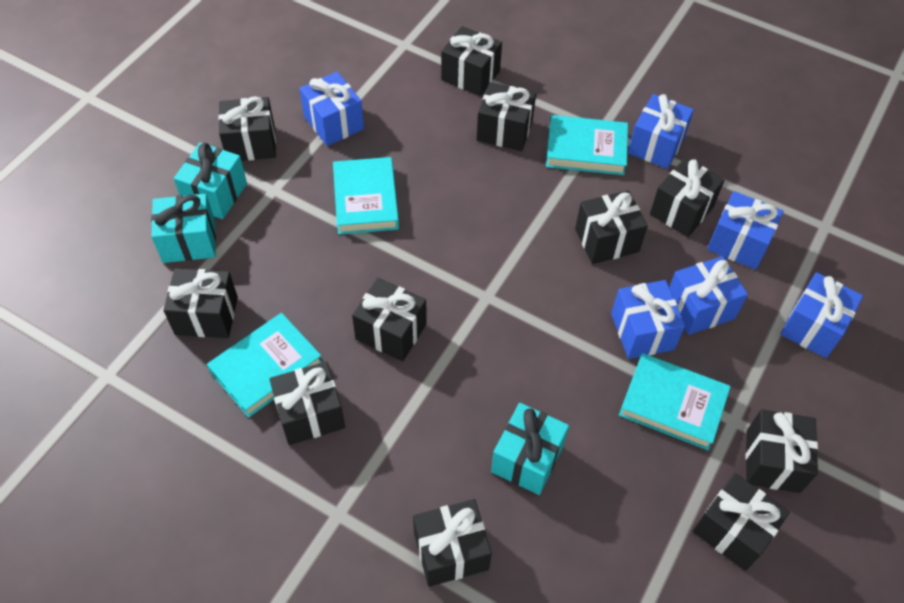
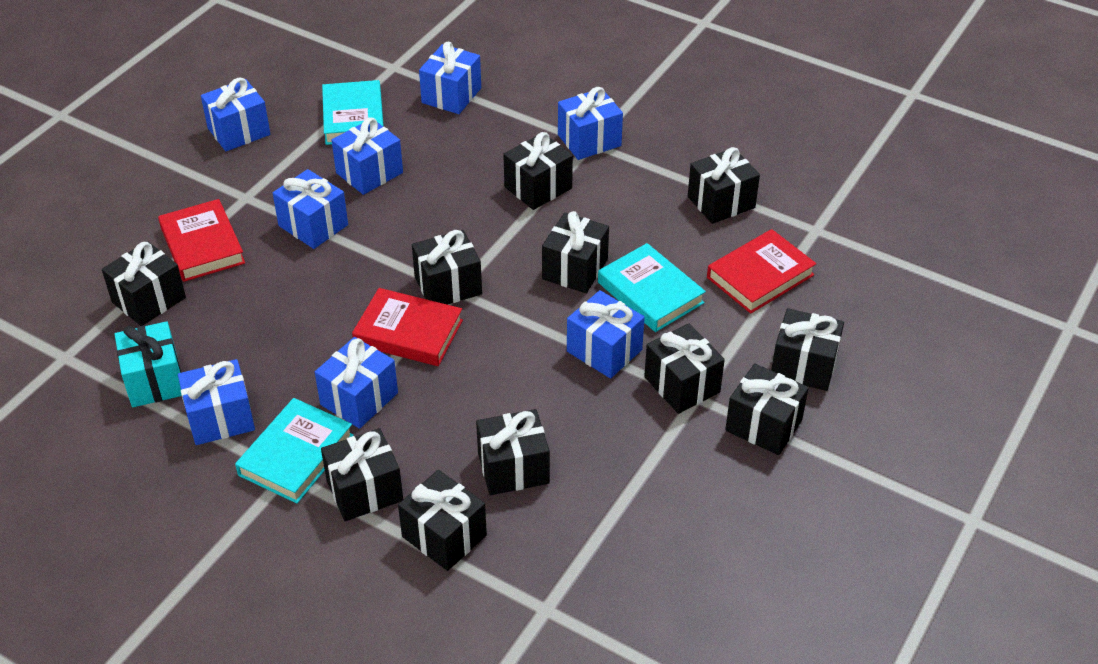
blue gift: 6 -> 8
red book: 0 -> 3
turquoise book: 4 -> 3
turquoise gift: 3 -> 1

